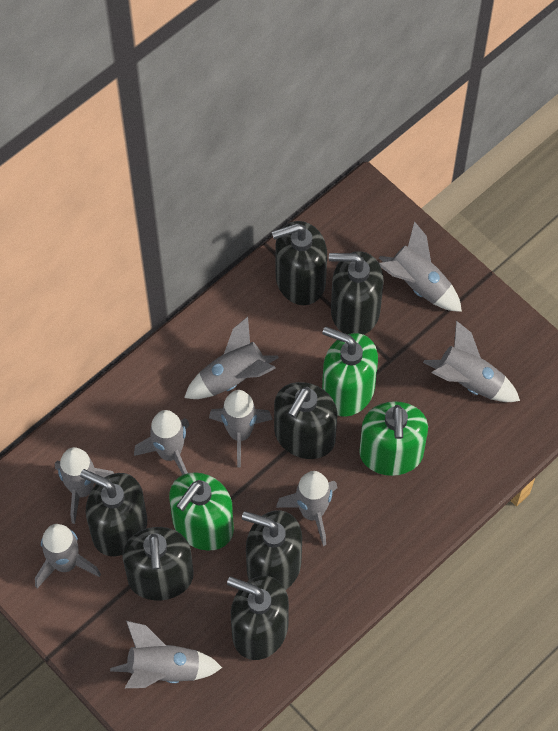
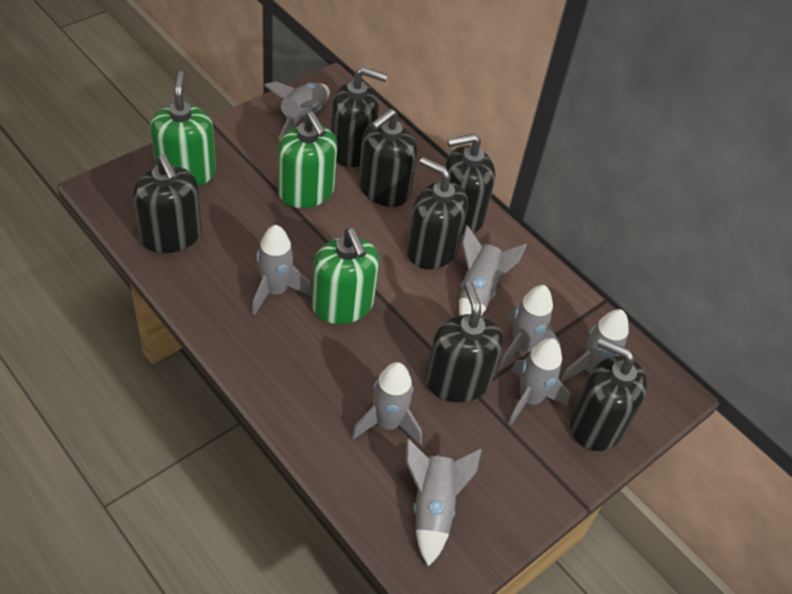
grey rocket: 9 -> 8

